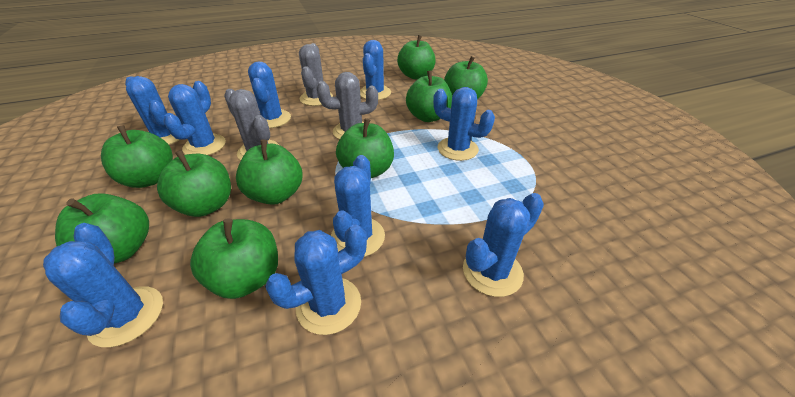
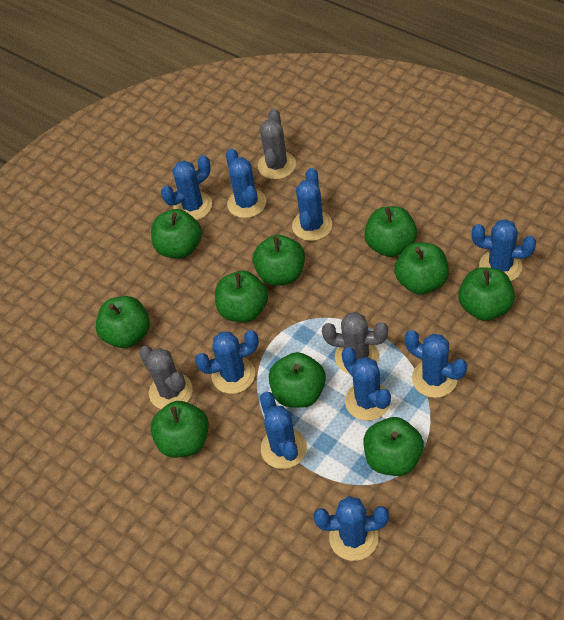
green apple: 9 -> 10

